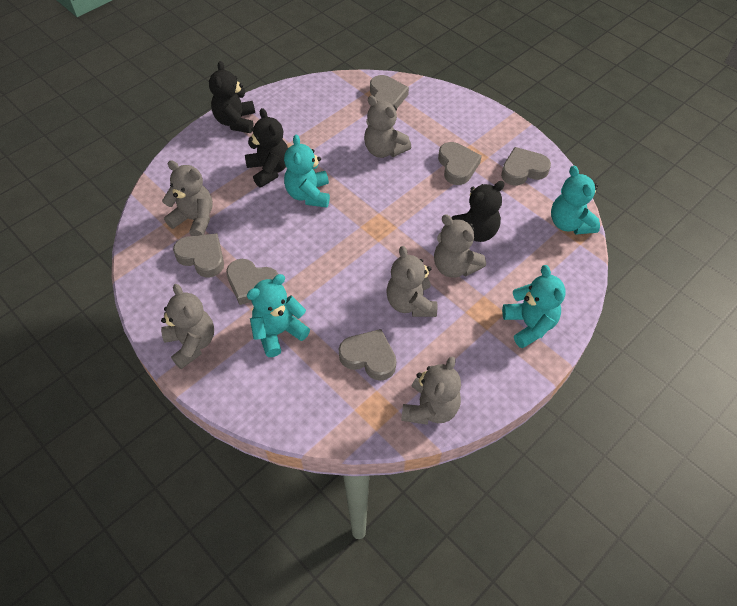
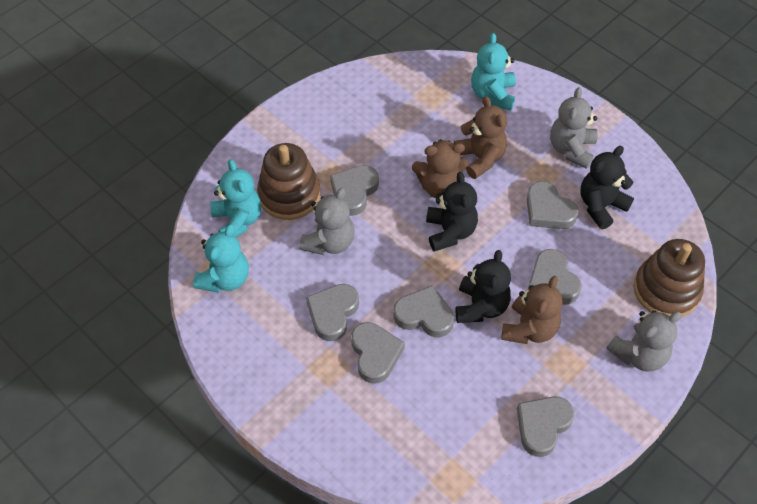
brown stacking toy: 0 -> 2
brown teddy bear: 0 -> 3
grey heart: 6 -> 7
grey teddy bear: 6 -> 3
turquoise teddy bear: 4 -> 3

